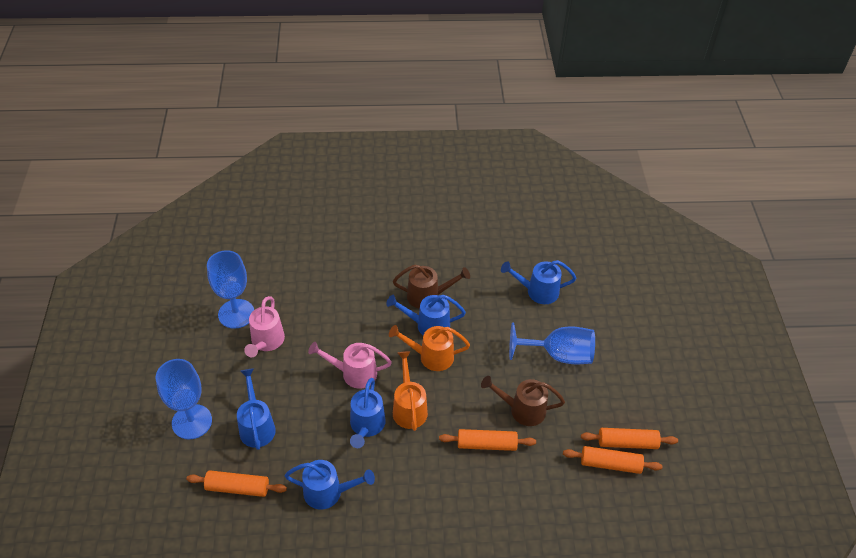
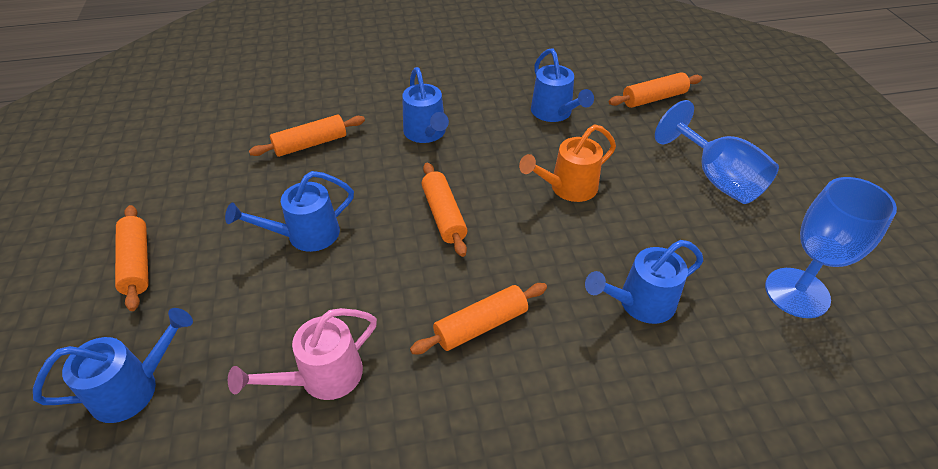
blue goblet: 3 -> 2
brown watering can: 2 -> 0
orange rolling pin: 4 -> 5
orange watering can: 2 -> 1
pink watering can: 2 -> 1

